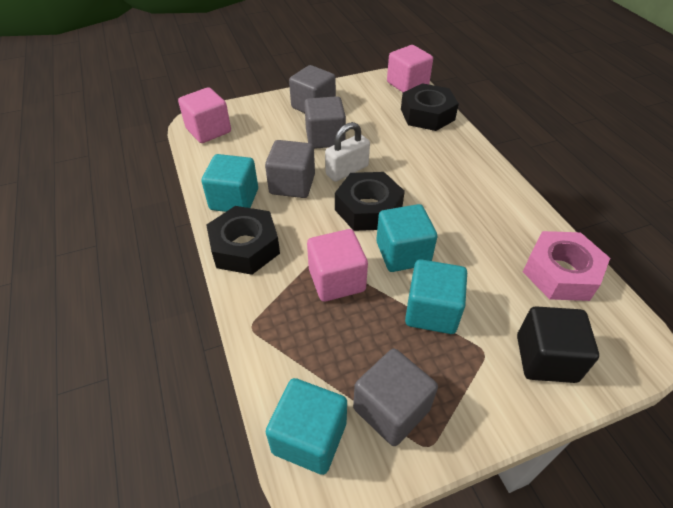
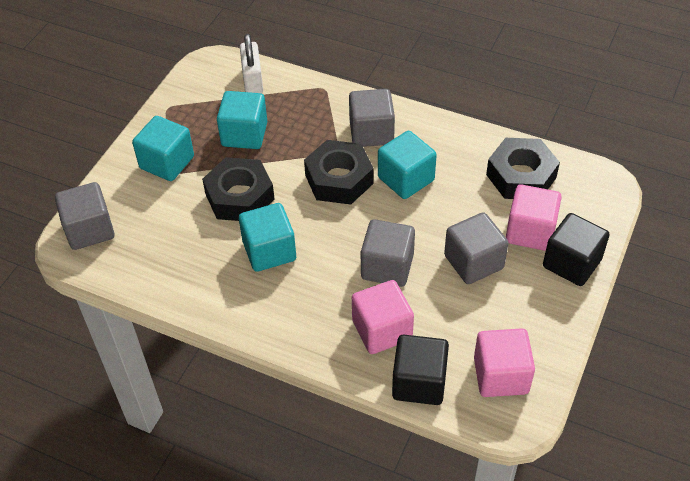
black cube: 1 -> 2
pink nut: 1 -> 0

